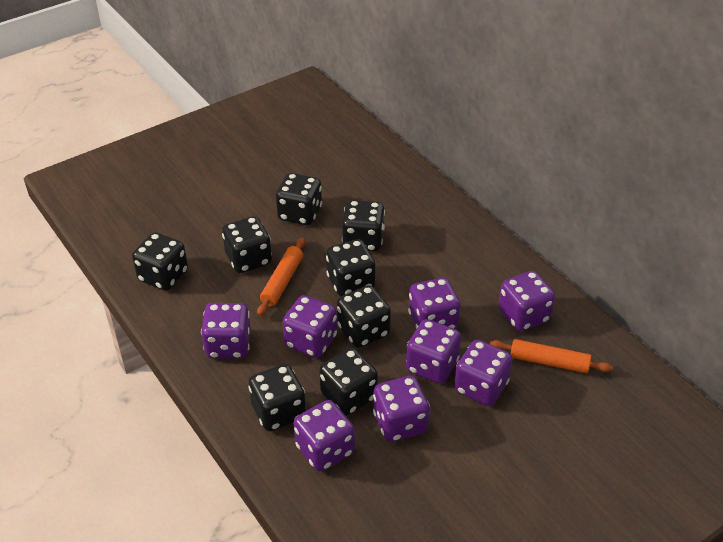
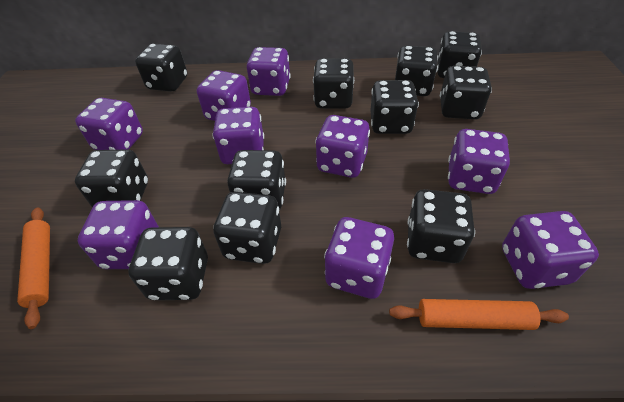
black dice: 8 -> 11
purple dice: 8 -> 9

